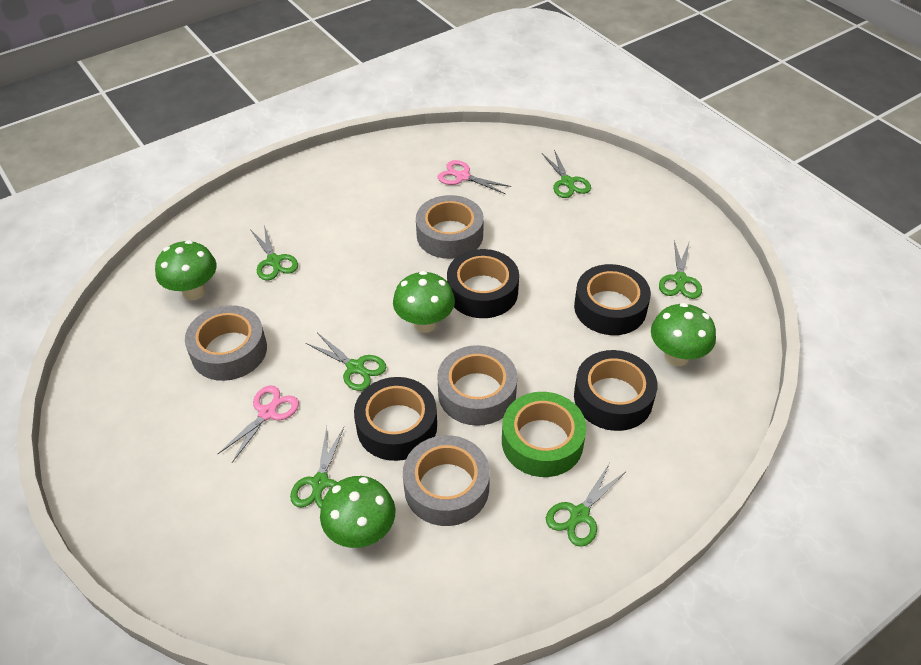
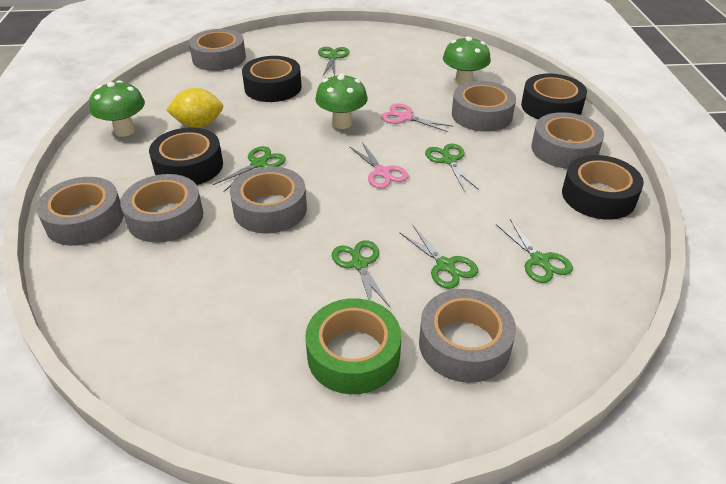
green mushroom: 4 -> 3
grey tape: 4 -> 7
yellow lemon: 0 -> 1

